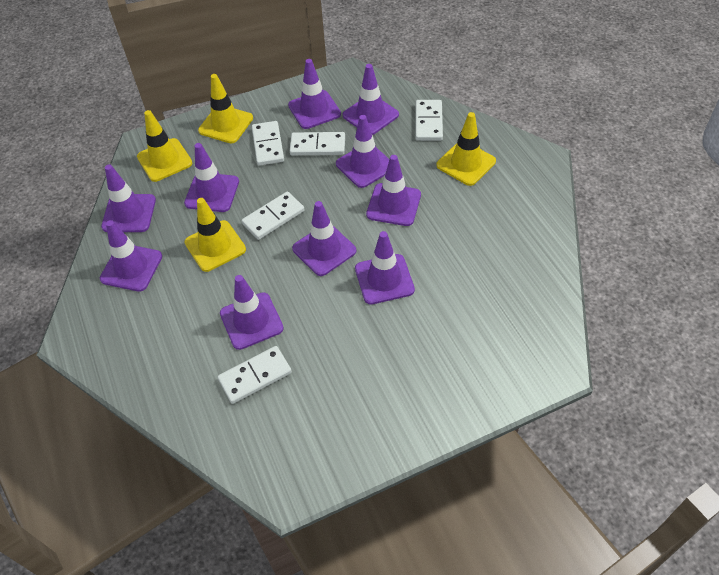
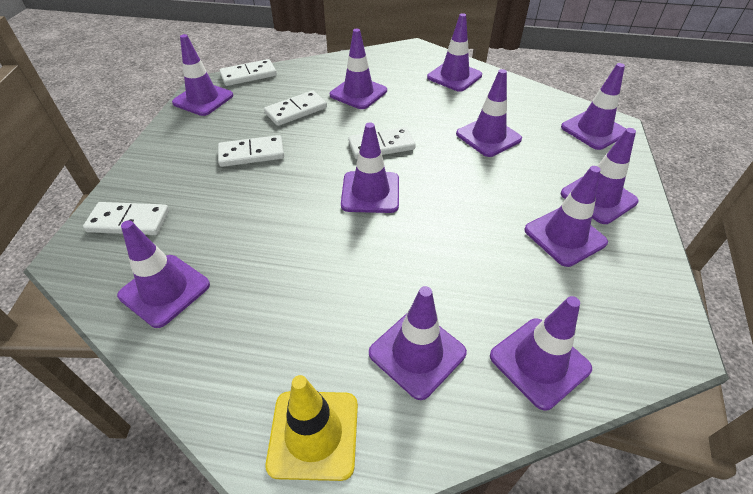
purple traffic cone: 10 -> 11
yellow traffic cone: 4 -> 1

